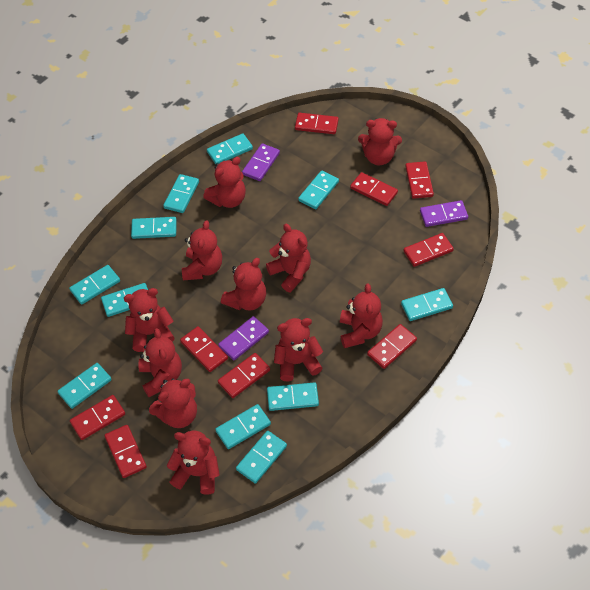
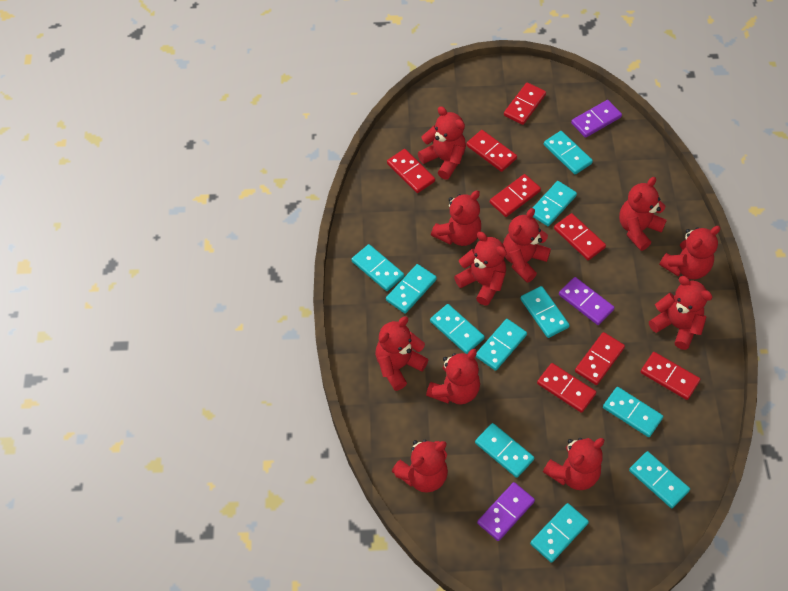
red domino: 9 -> 8

